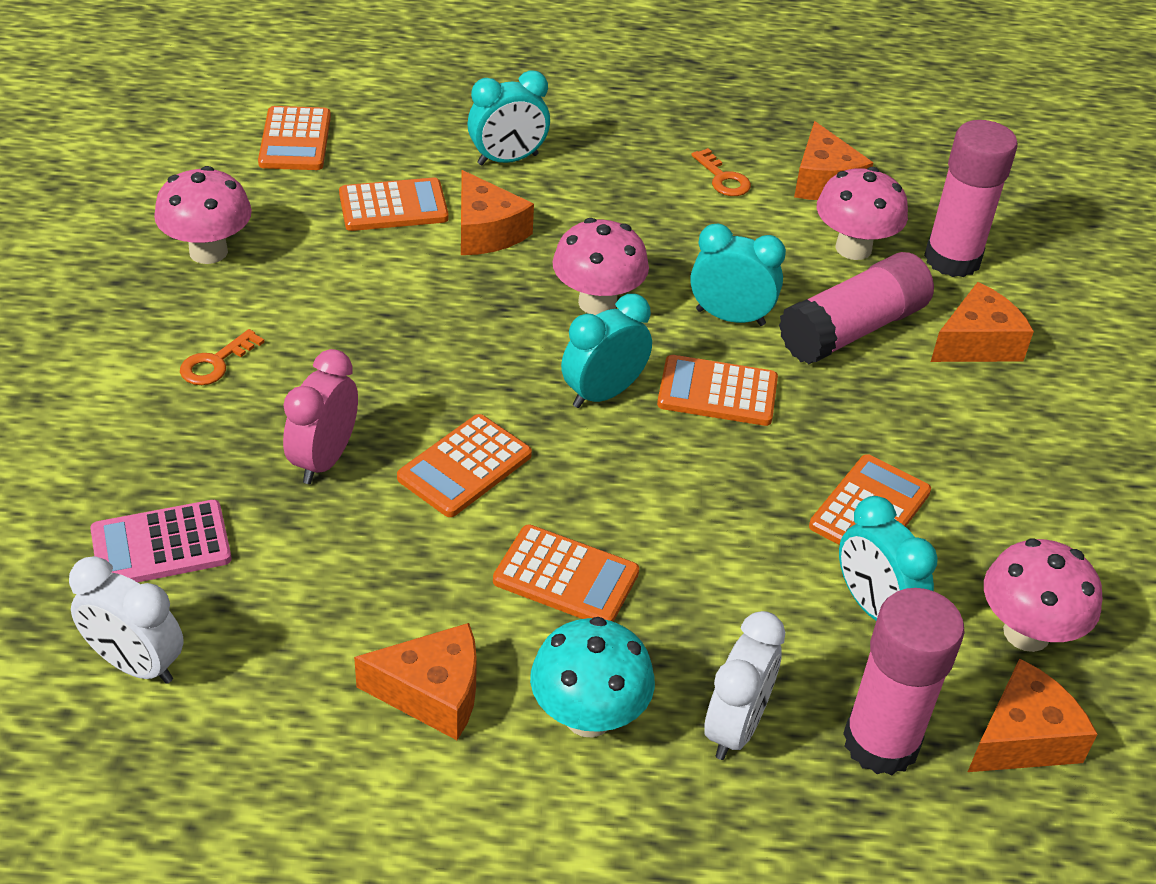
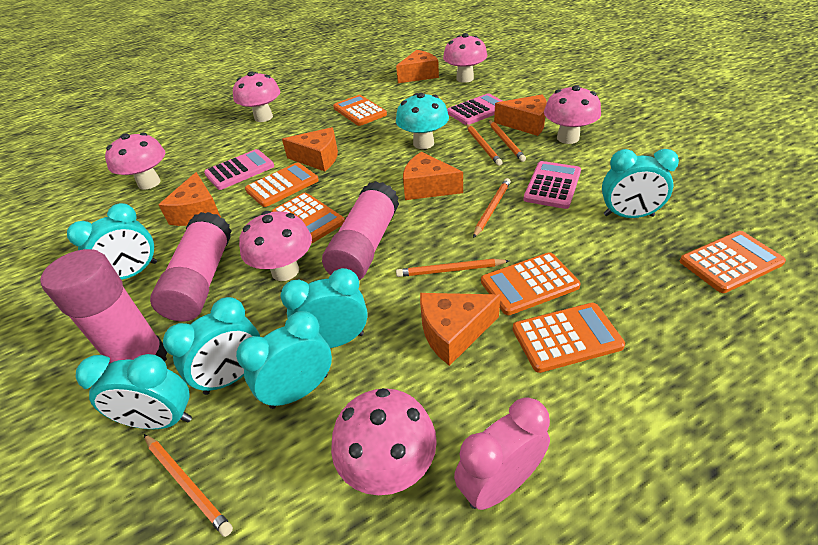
orange cheese: 5 -> 6
orange key: 2 -> 0
orange pencil: 0 -> 5
pink calculator: 1 -> 3
pink mushroom: 4 -> 6
turquoise clock: 4 -> 6
white clock: 2 -> 0

